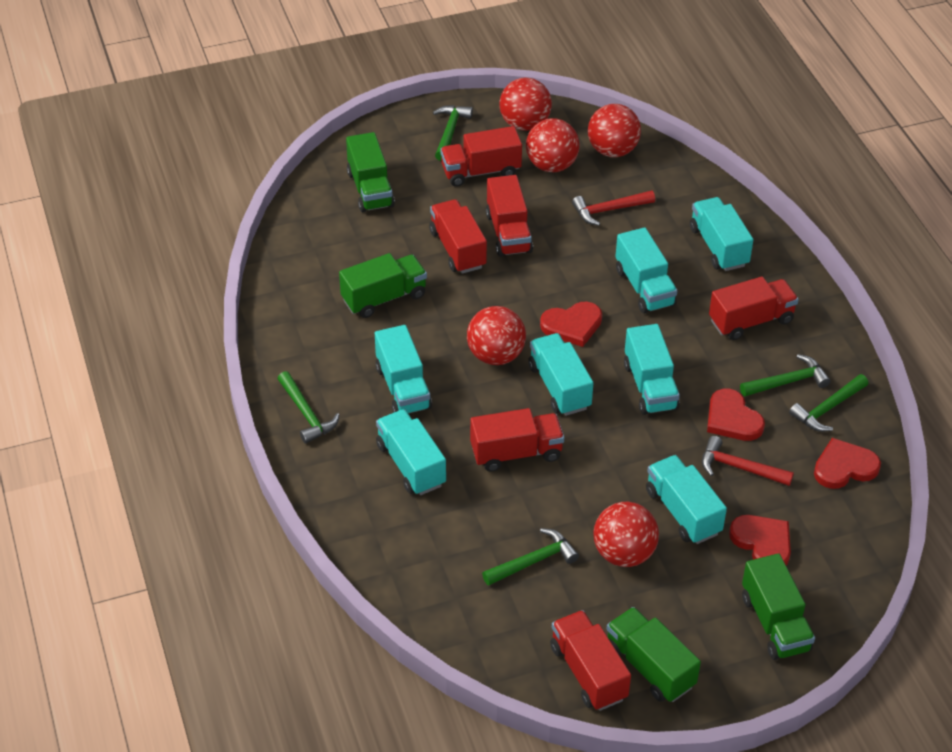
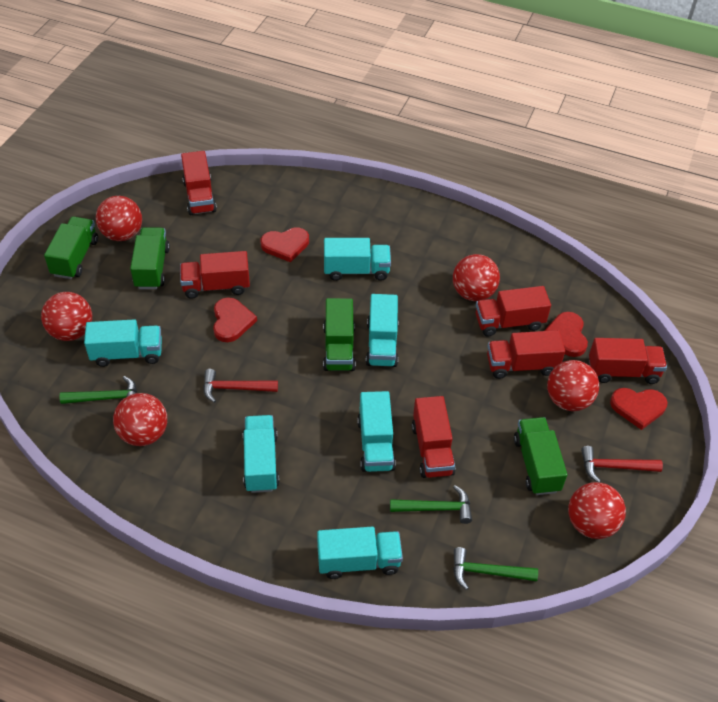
green hammer: 5 -> 3
red ball: 5 -> 6
turquoise truck: 7 -> 6

